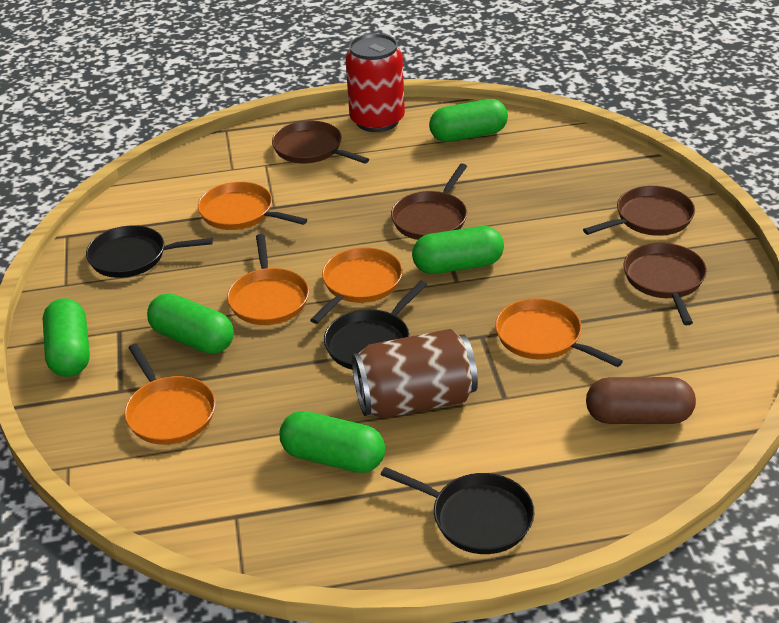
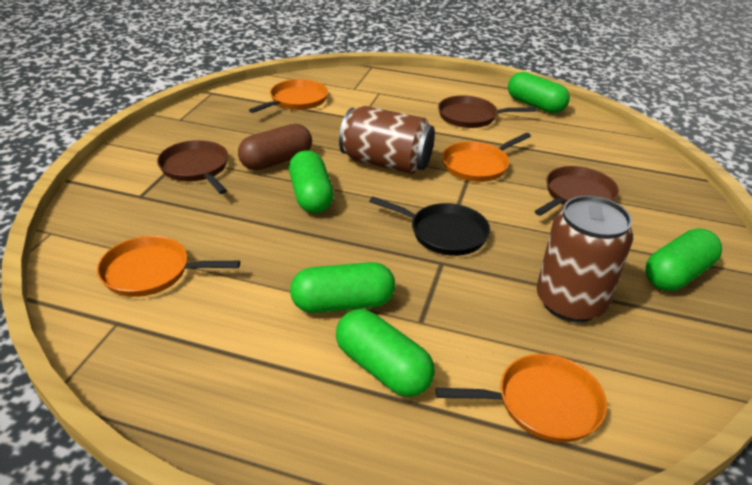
black pan: 3 -> 1
brown can: 1 -> 2
brown pan: 4 -> 3
orange pan: 5 -> 4
red can: 1 -> 0

